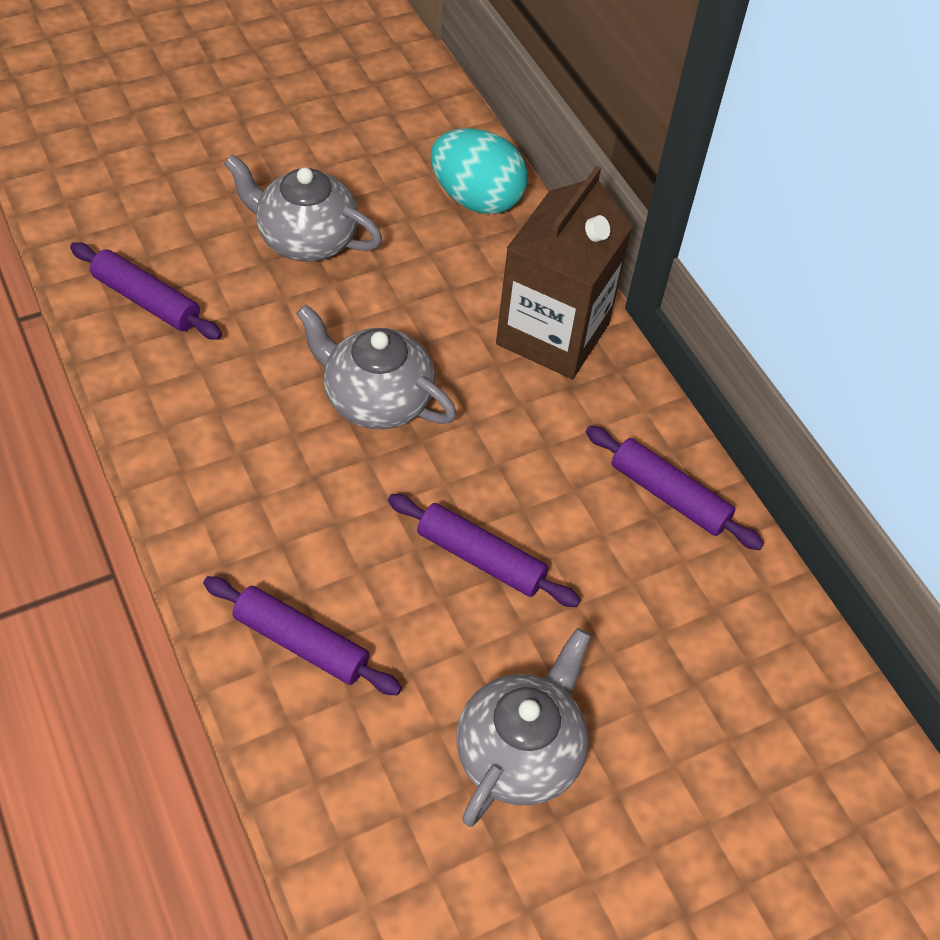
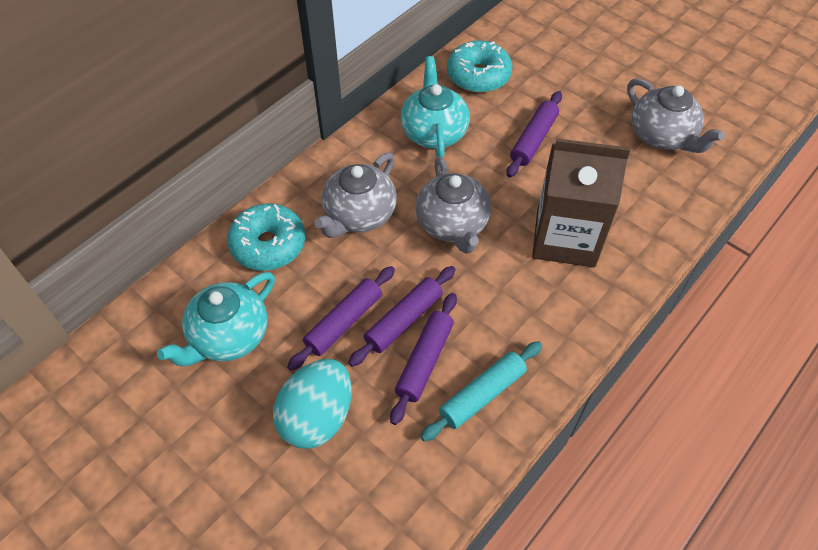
turquoise donut: 0 -> 2
turquoise rolling pin: 0 -> 1
turquoise teapot: 0 -> 2

